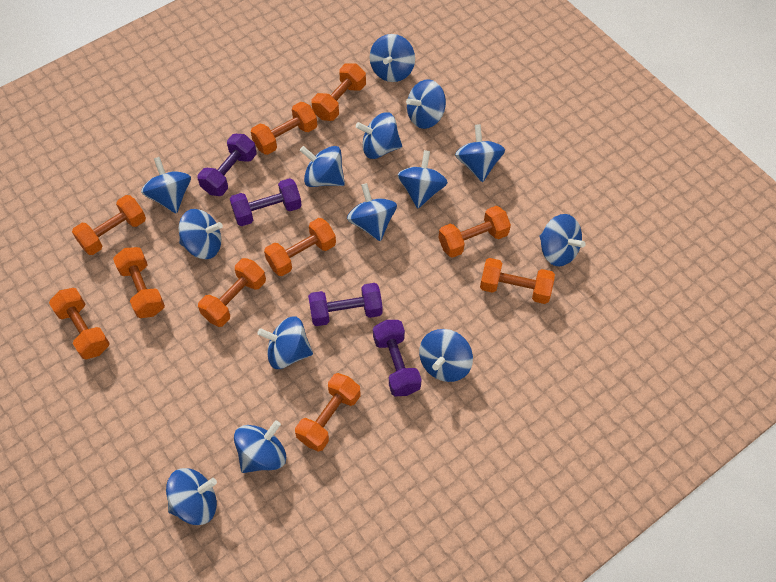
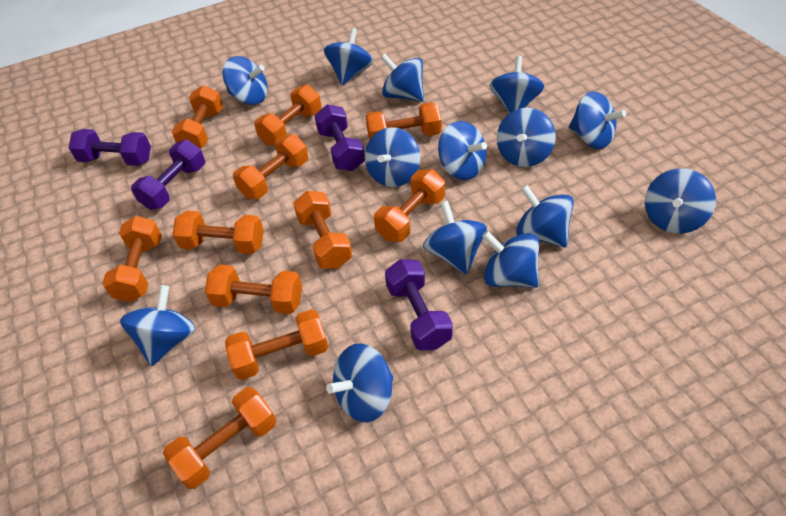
orange dumbbell: 10 -> 11

